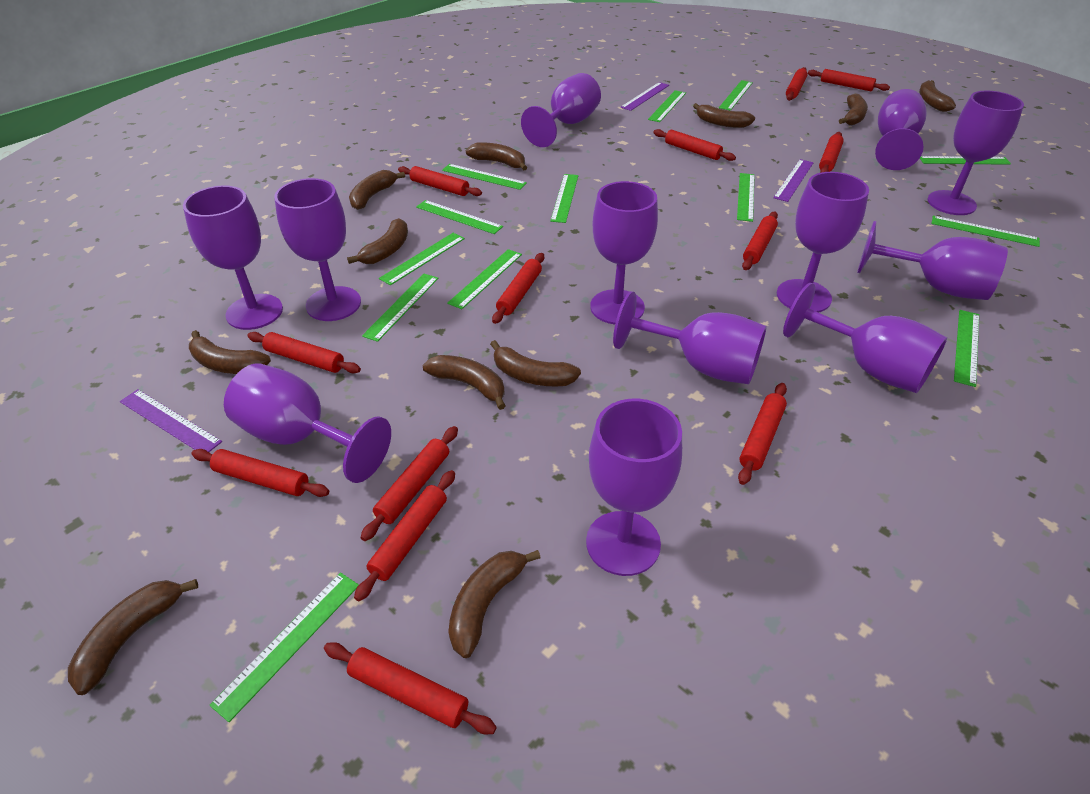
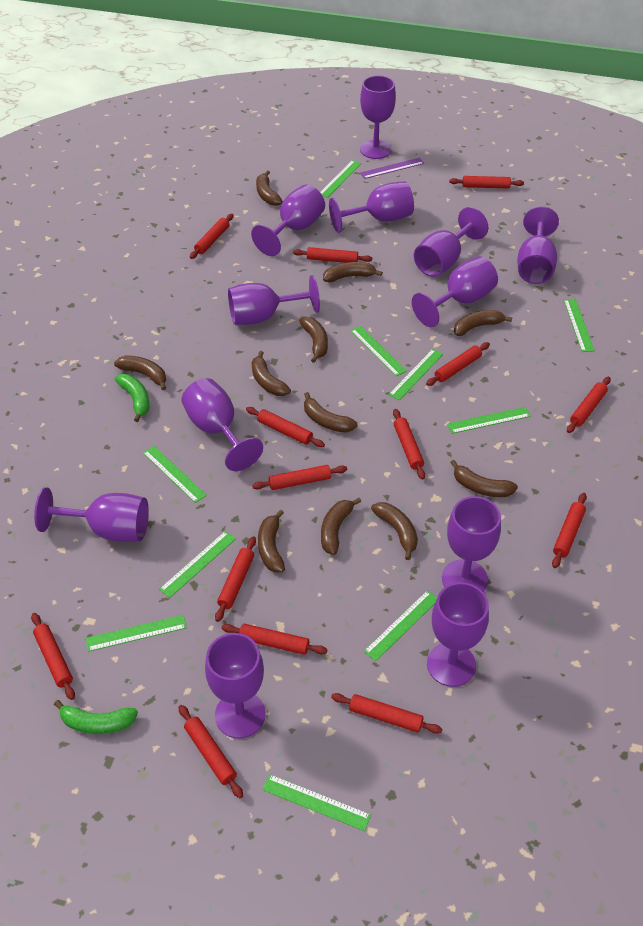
green banana: 0 -> 2
green ruler: 13 -> 10
purple ruler: 3 -> 1
red rolling pin: 13 -> 14

